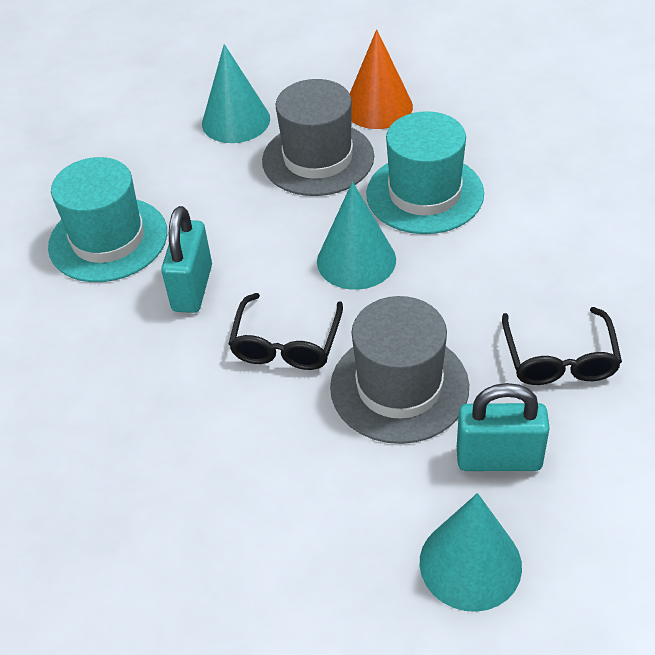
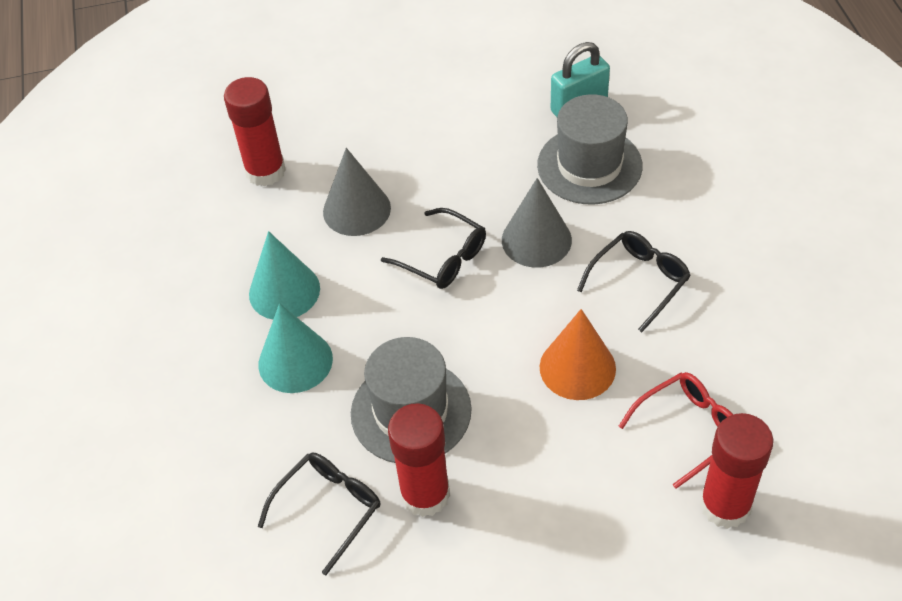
black glasses: 2 -> 3
grey cone: 0 -> 2
red glasses: 0 -> 1
red glue stick: 0 -> 3
turquoise cone: 3 -> 2
turquoise hat: 2 -> 0
turquoise padlock: 2 -> 1

